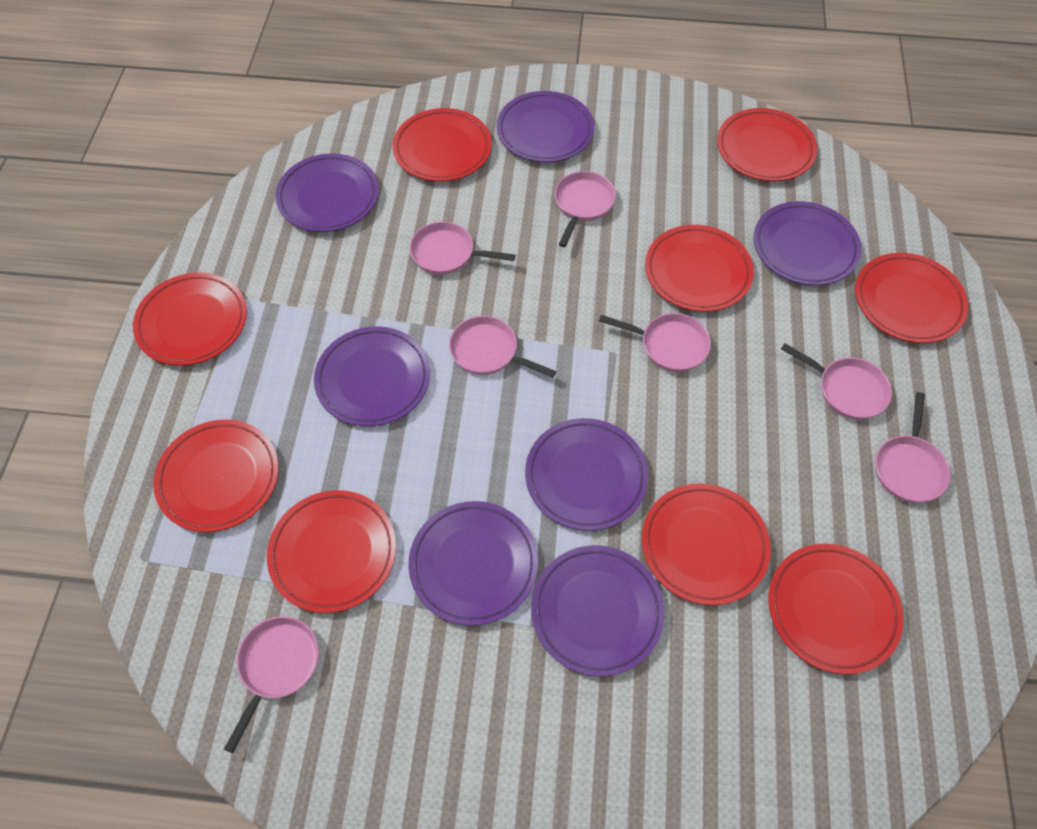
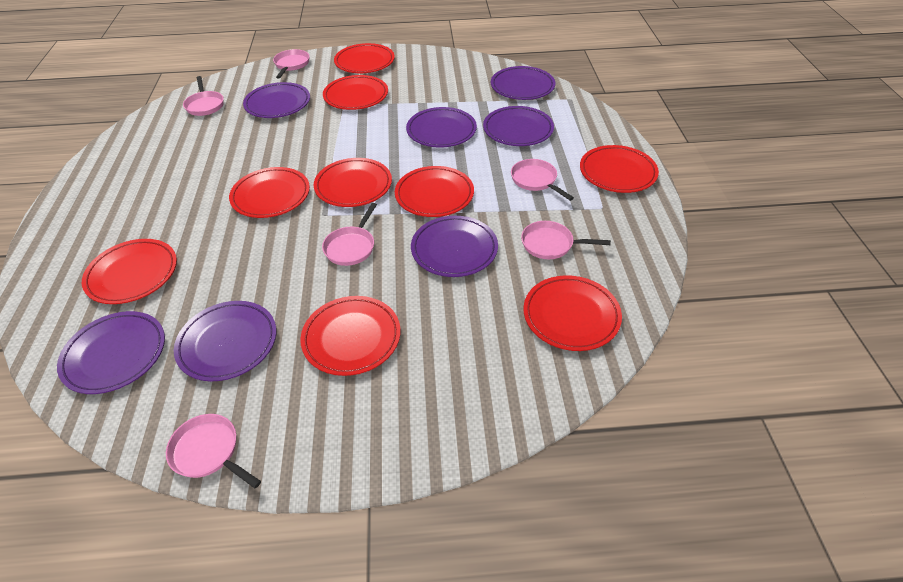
pink pan: 7 -> 6

